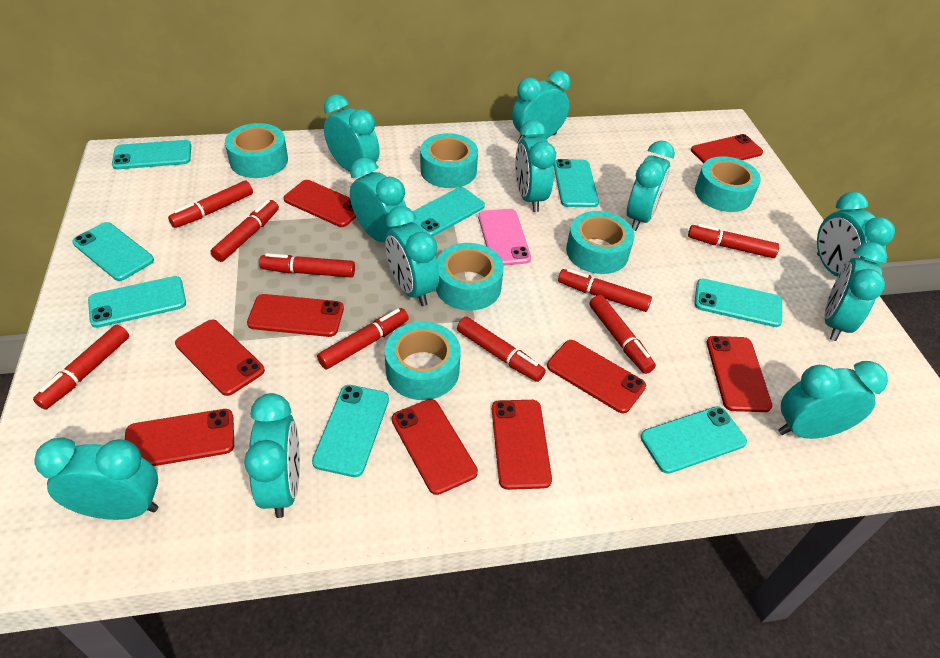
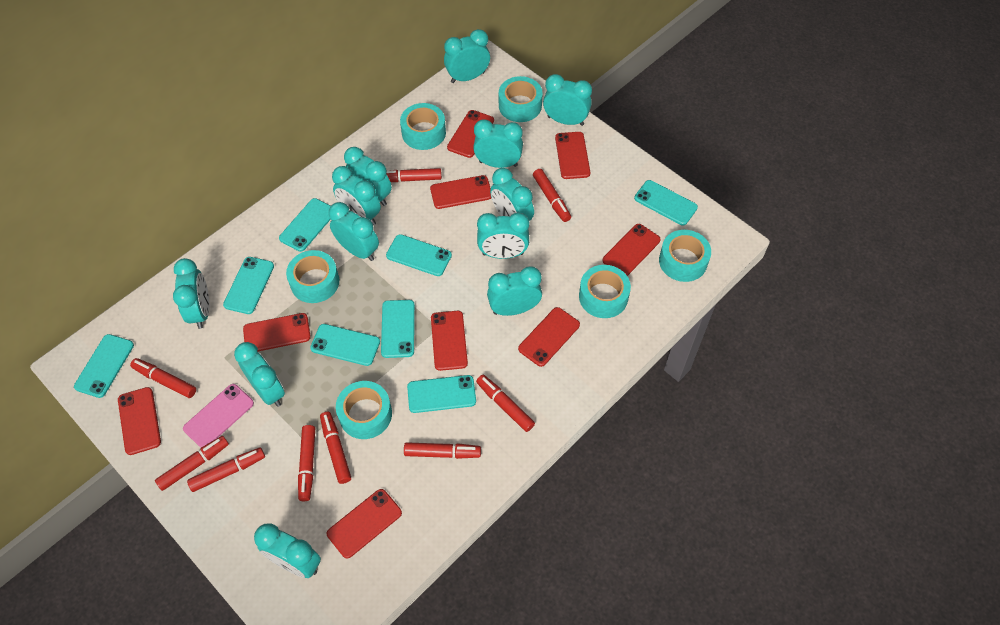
turquoise clock: 11 -> 12

